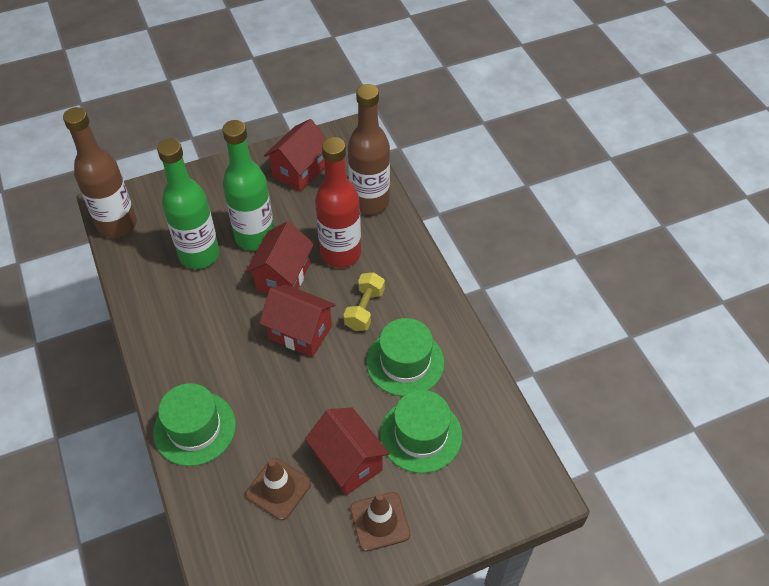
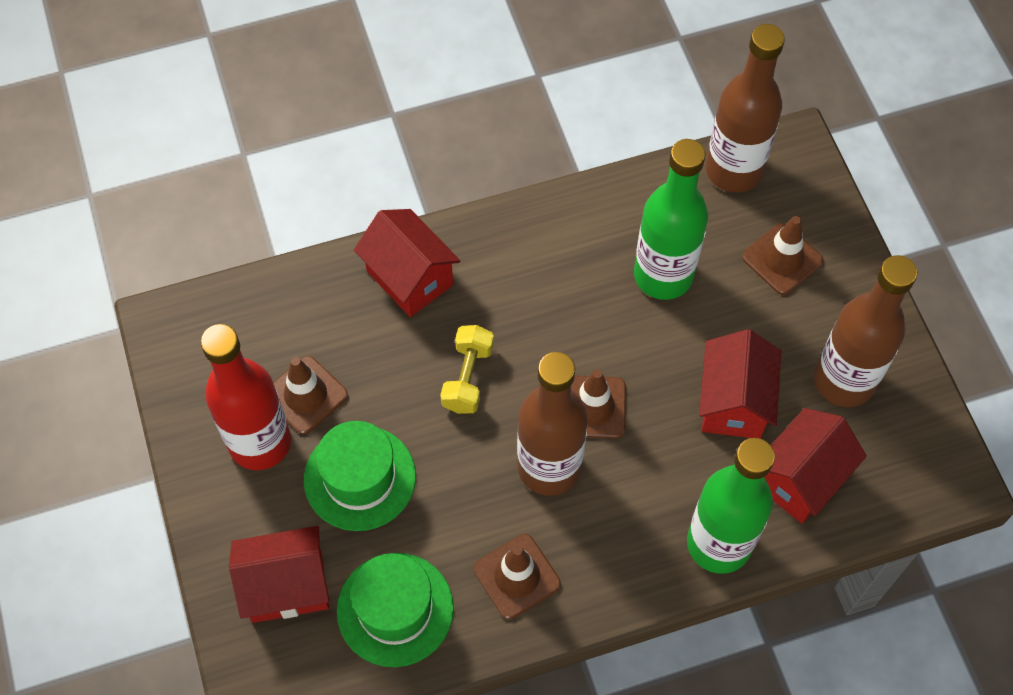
brown bottle: 2 -> 3
brown traffic cone: 2 -> 4
green hat: 3 -> 2

